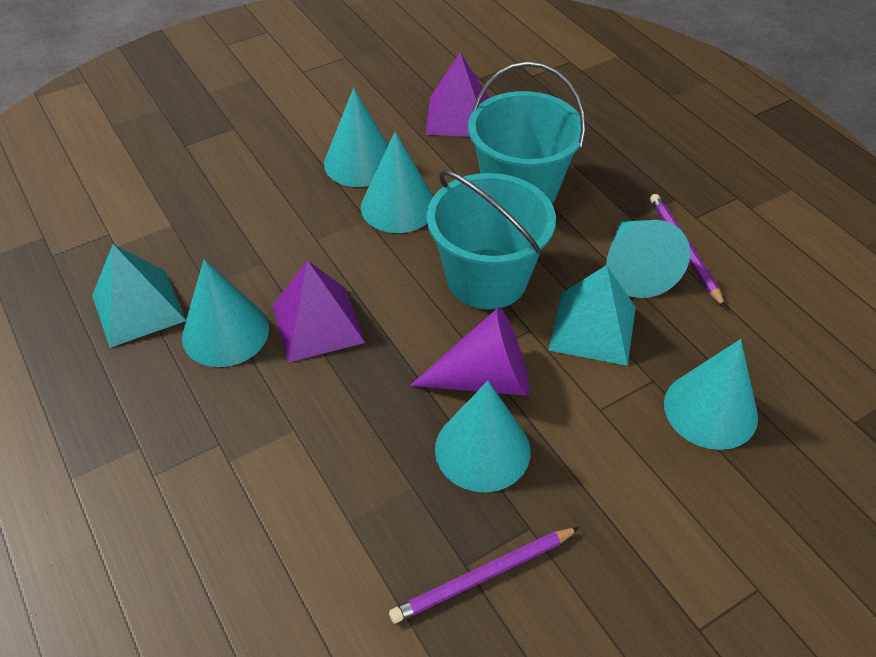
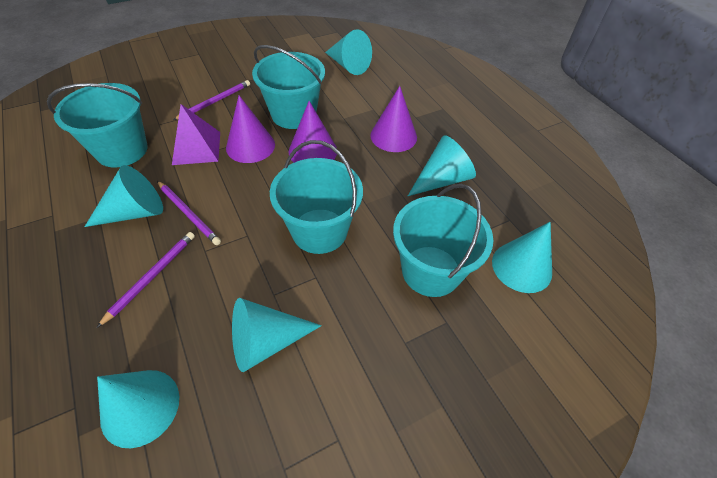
purple cone: 1 -> 3
purple pencil: 2 -> 3
purple pyramid: 2 -> 1
turquoise bucket: 2 -> 4
turquoise pyramid: 2 -> 0

